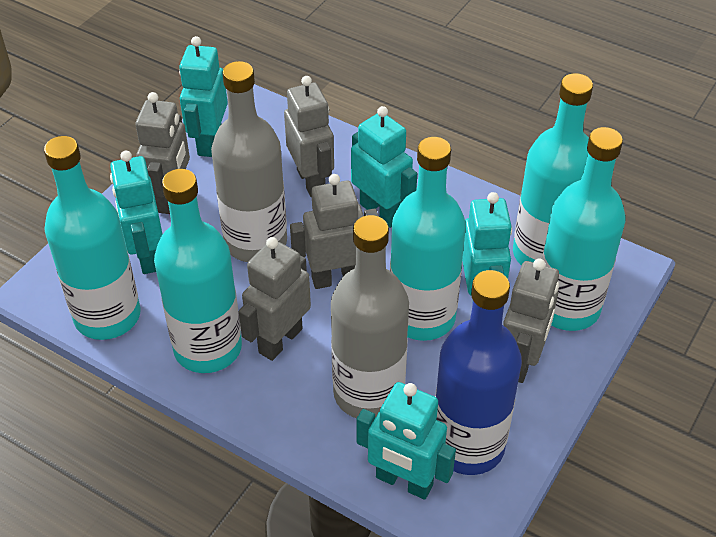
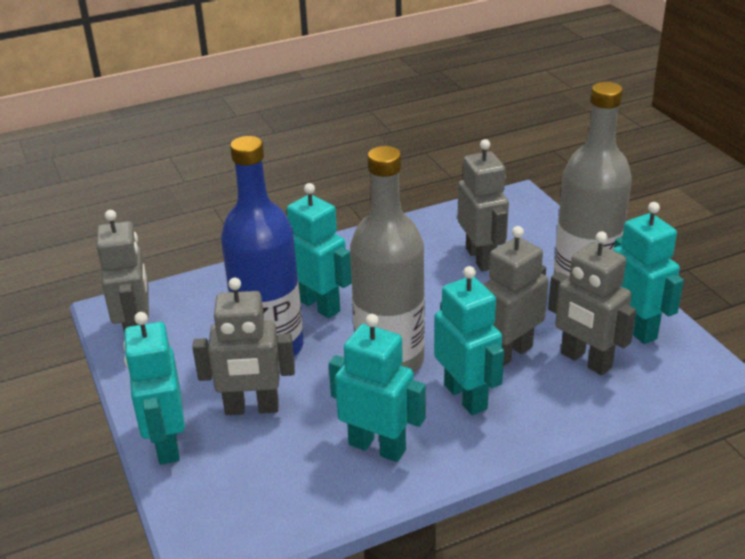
turquoise bottle: 5 -> 0

